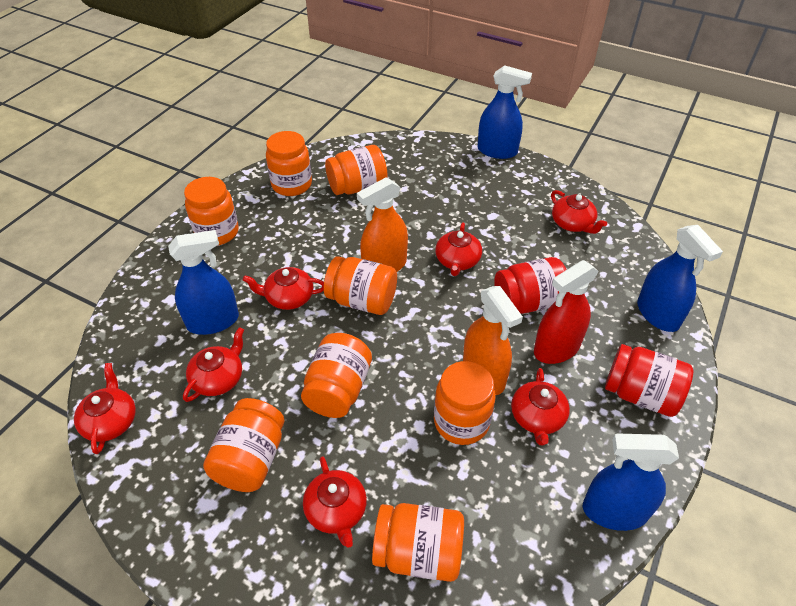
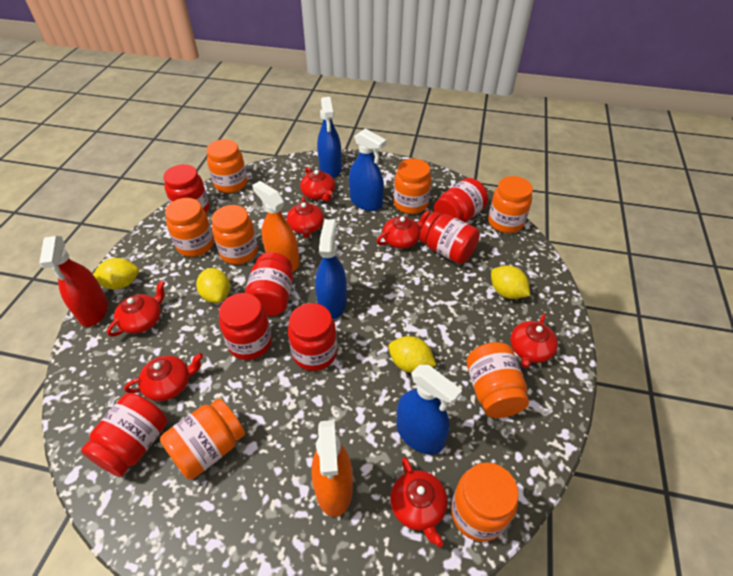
red jar: 2 -> 7
yellow lemon: 0 -> 4

